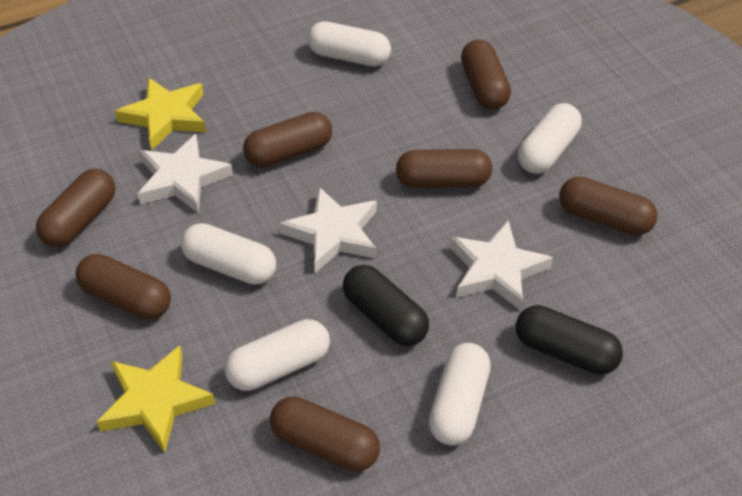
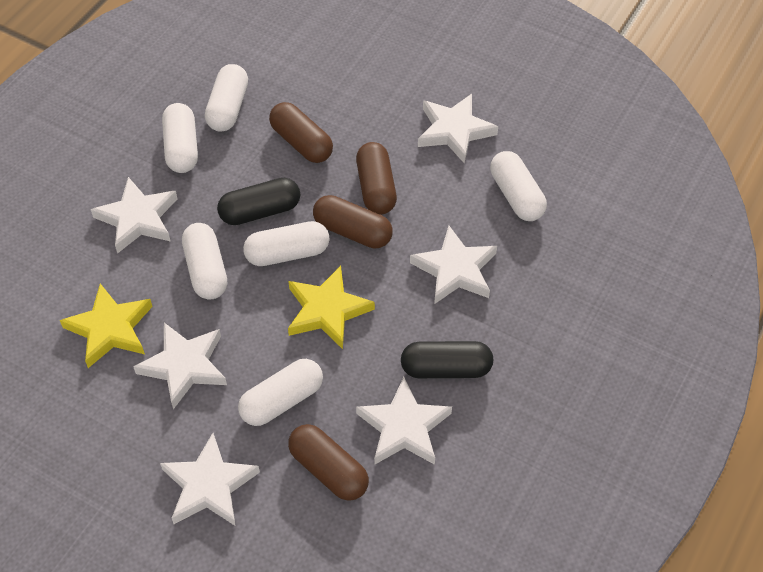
brown capsule: 7 -> 4
white capsule: 5 -> 6
white star: 3 -> 6

